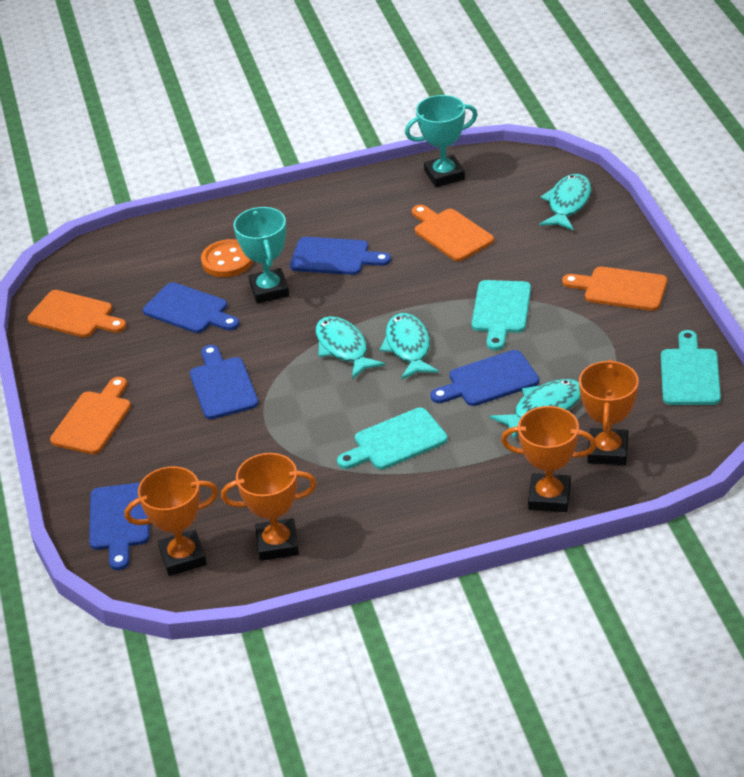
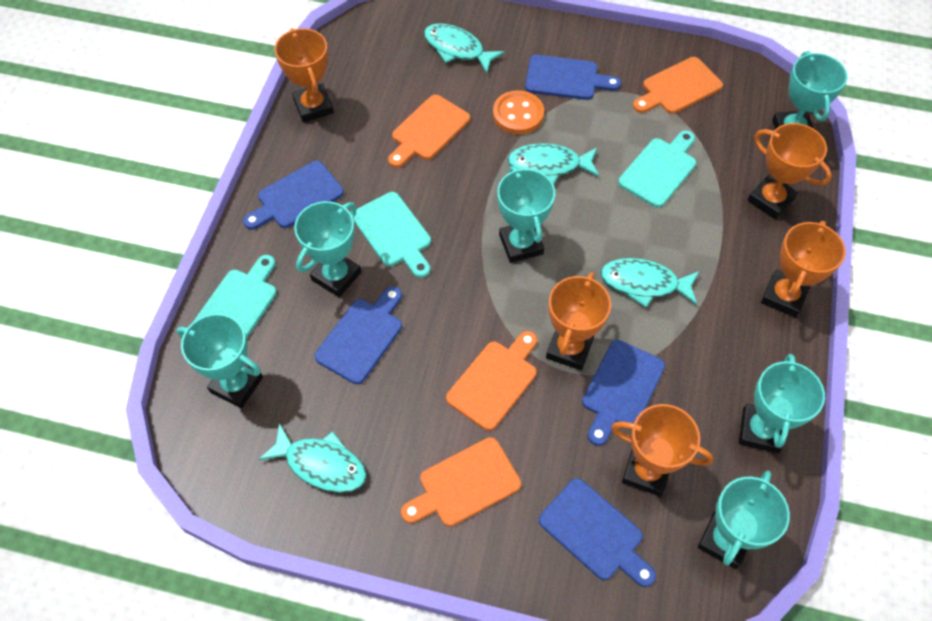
orange trophy: 4 -> 5
turquoise trophy: 2 -> 6

